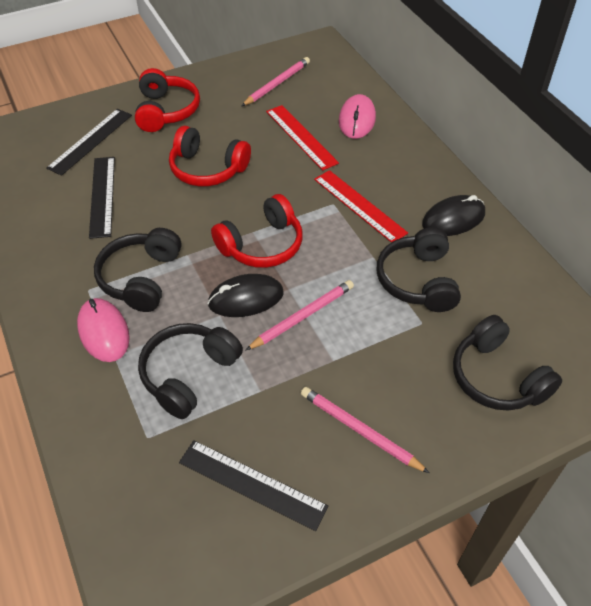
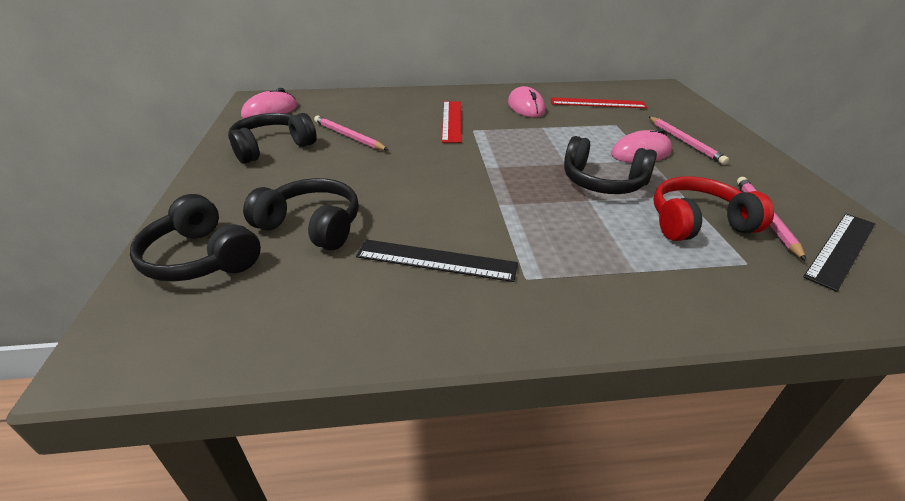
black mouse: 2 -> 0
black ruler: 3 -> 2
pink mouse: 2 -> 3
red headphones: 3 -> 1

